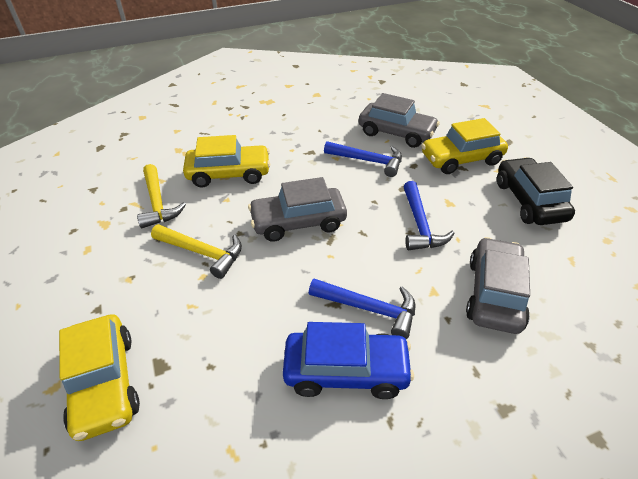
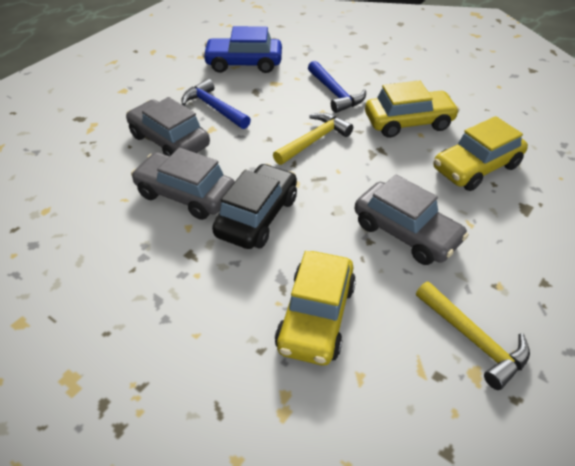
blue hammer: 3 -> 2

